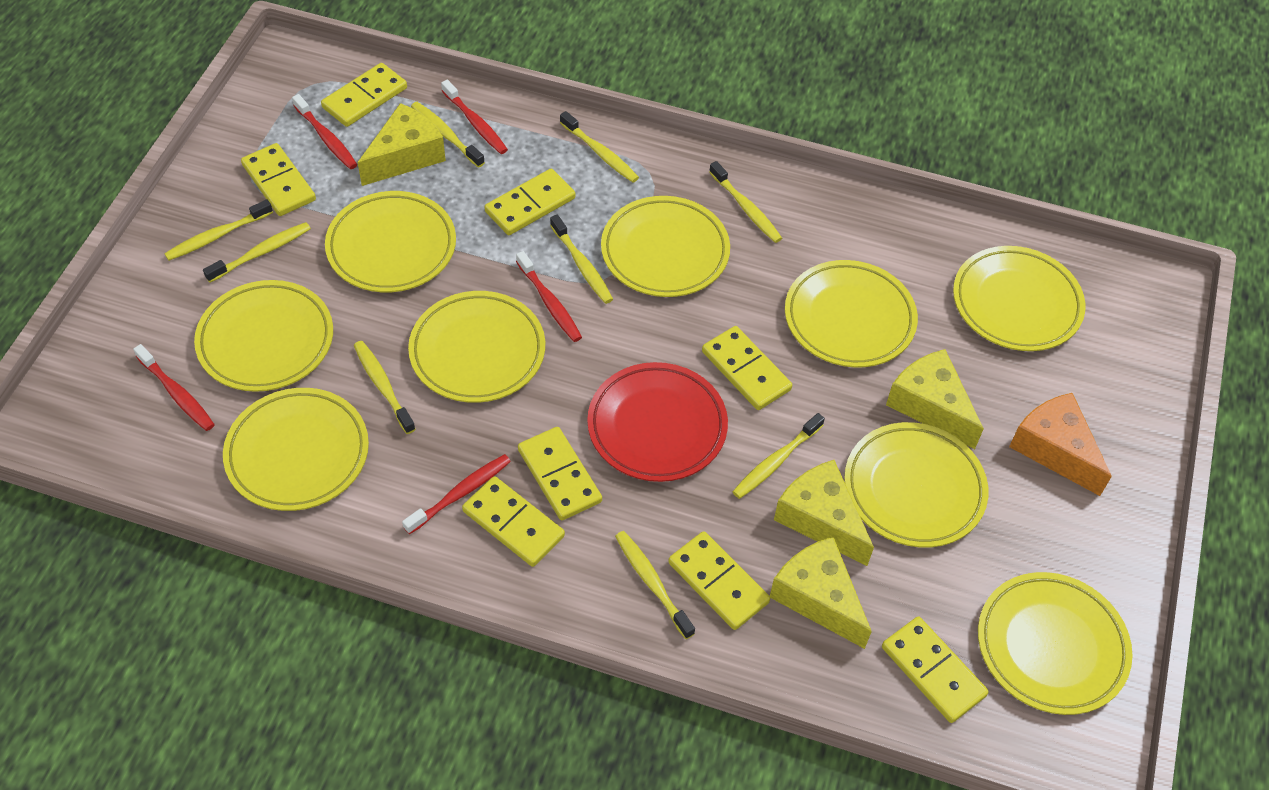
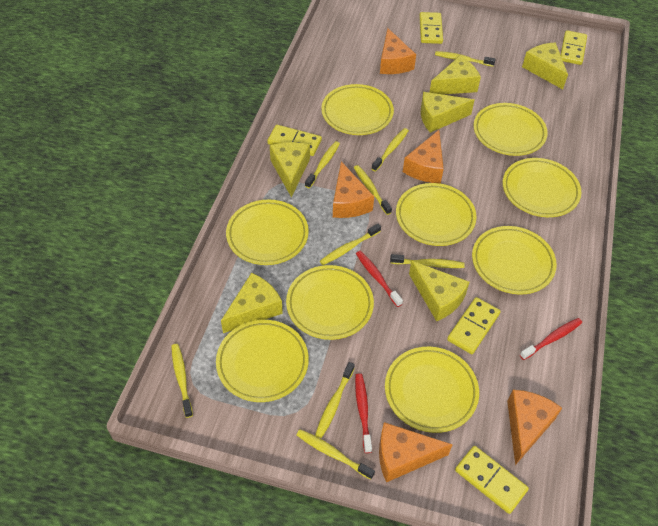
orange cheese: 1 -> 5
red plate: 1 -> 0
red toothbrush: 5 -> 3
yellow cheese: 4 -> 6
yellow domino: 8 -> 5

